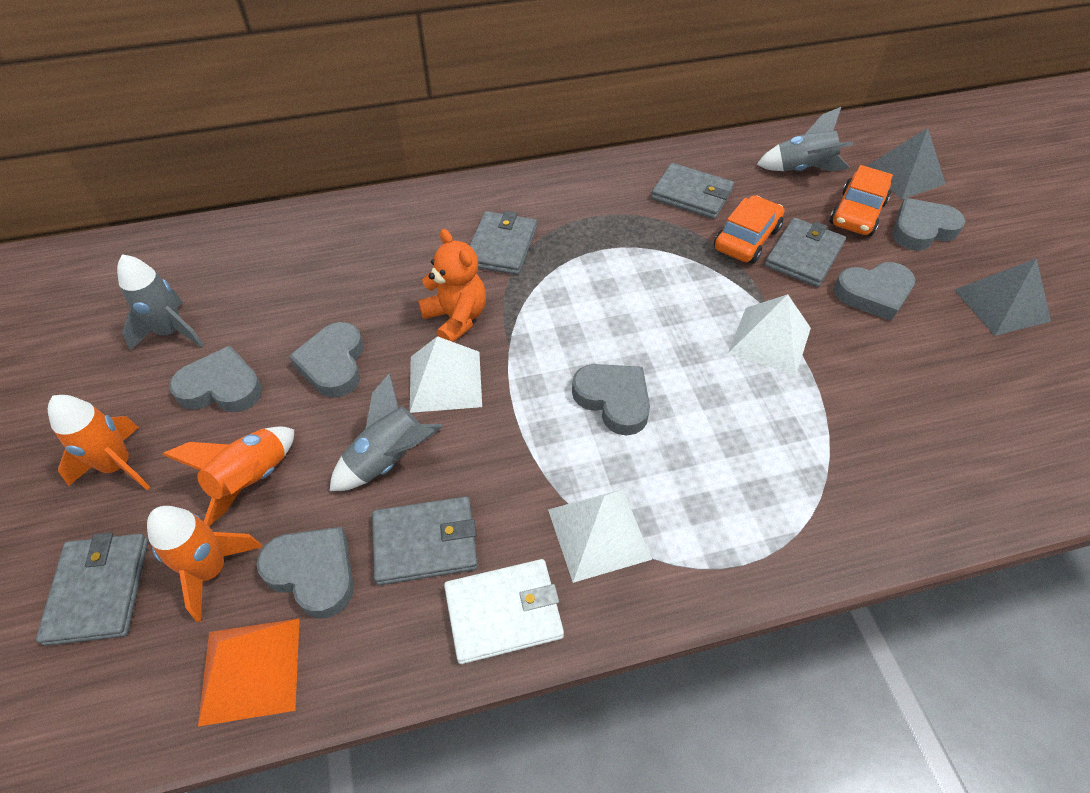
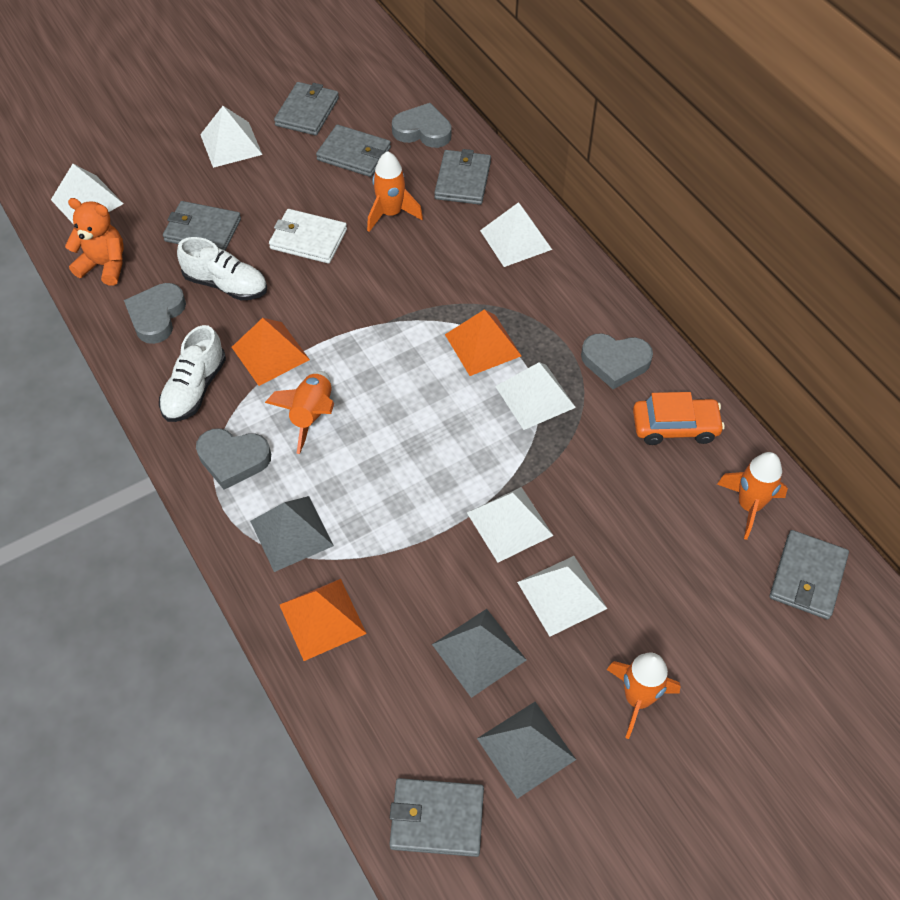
grey heart: 6 -> 4
grey pyramid: 2 -> 3
grey rocket: 3 -> 0
grey wallet: 5 -> 6
orange car: 2 -> 1
orange pyramid: 1 -> 3
orange rocket: 3 -> 4
white pyramid: 3 -> 6
white shoe: 0 -> 2

